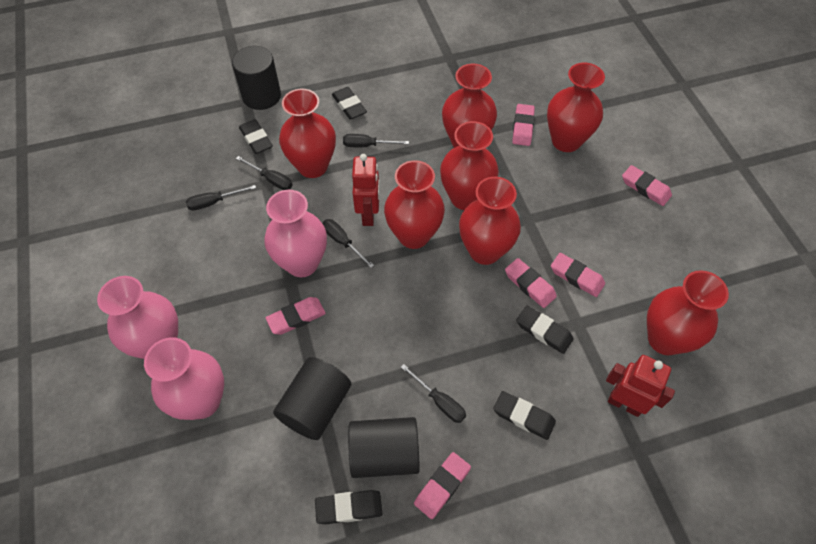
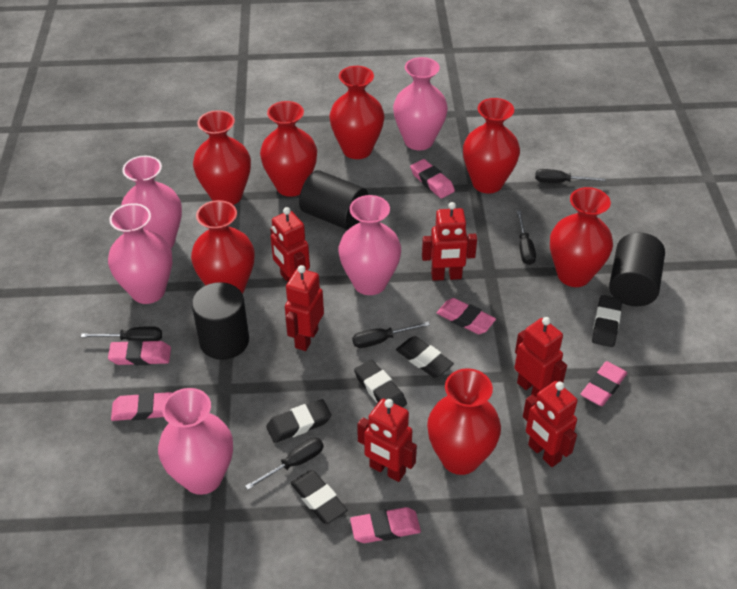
pink vase: 3 -> 5
red robot: 2 -> 6

